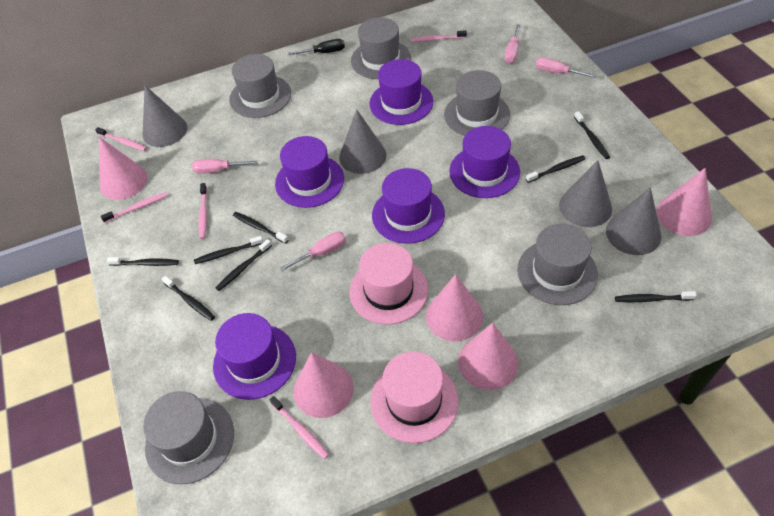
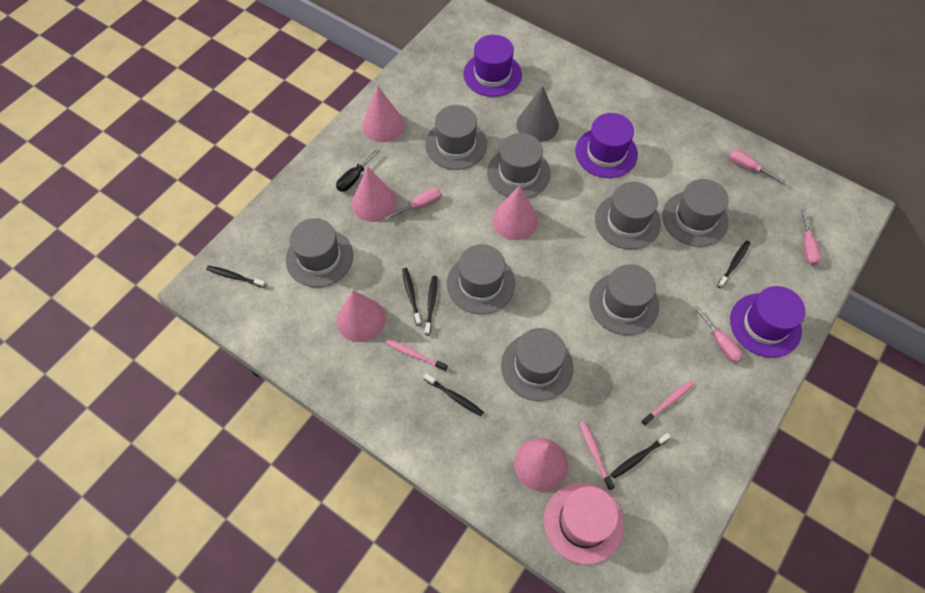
black toothbrush: 8 -> 6
grey cone: 4 -> 1
grey hat: 5 -> 8
pink hat: 2 -> 1
pink toothbrush: 5 -> 3
purple hat: 5 -> 3

